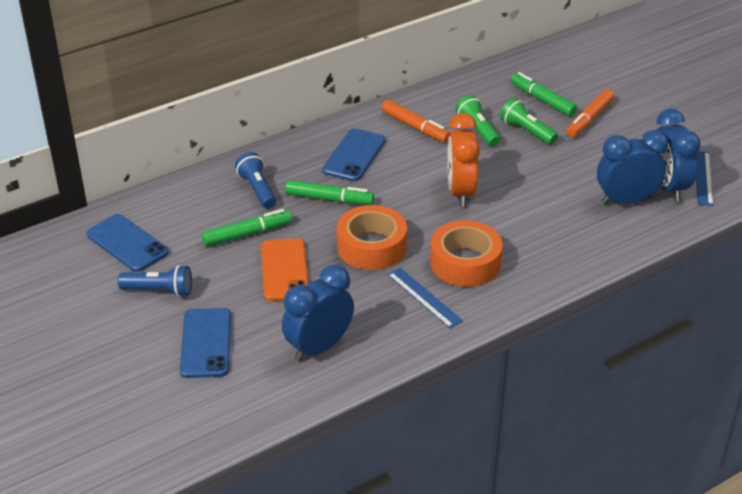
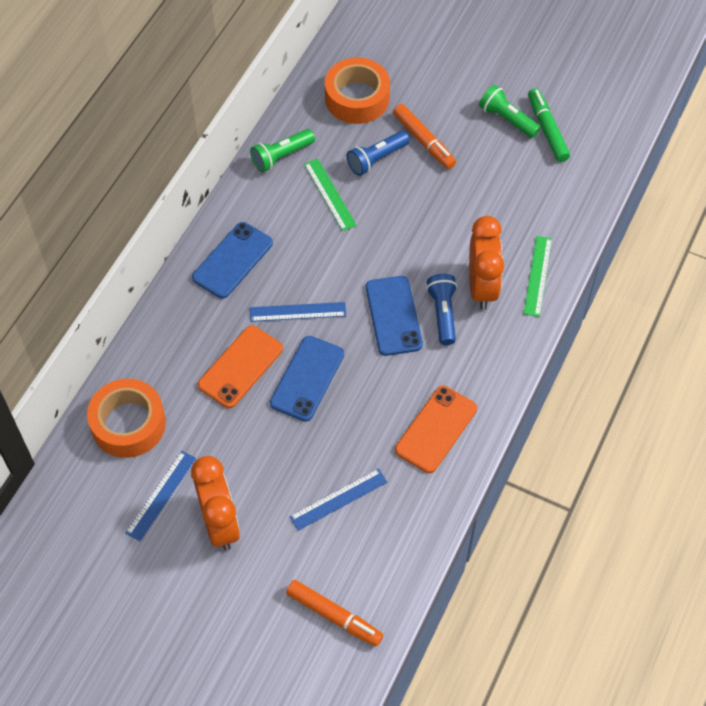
blue clock: 3 -> 0
blue ruler: 2 -> 3
green marker: 3 -> 1
green ruler: 0 -> 2
orange clock: 1 -> 2
orange phone: 1 -> 2

